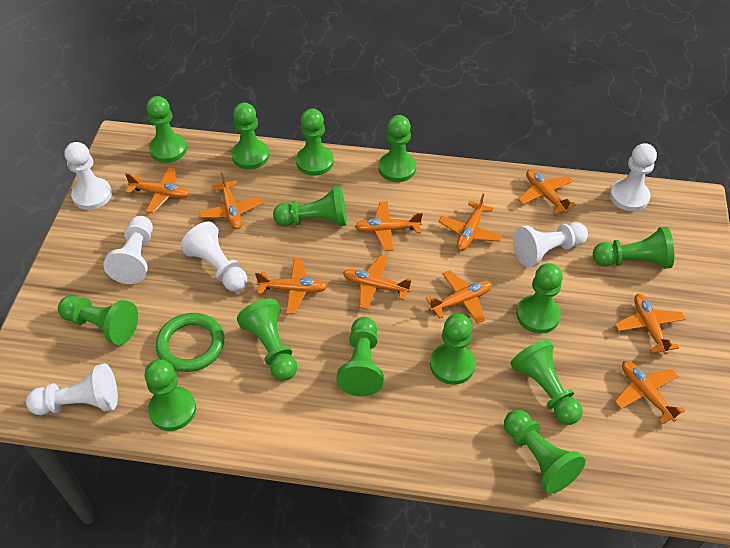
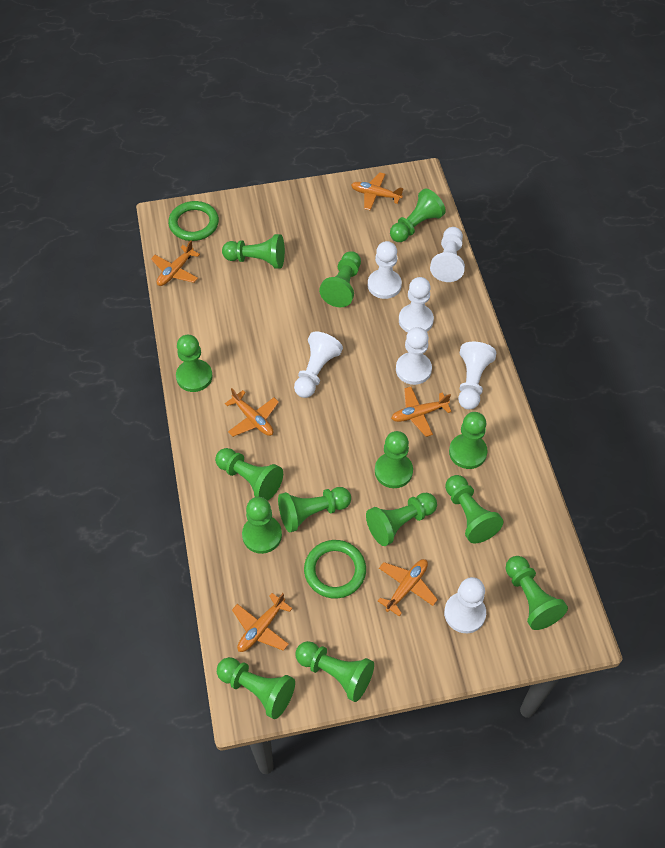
green ring: 1 -> 2
orange plane: 10 -> 6
white pawn: 6 -> 7

